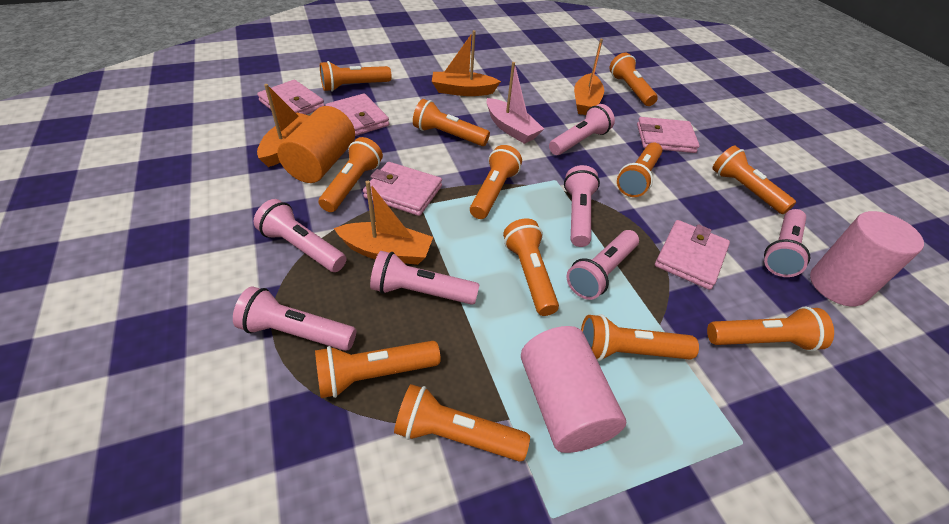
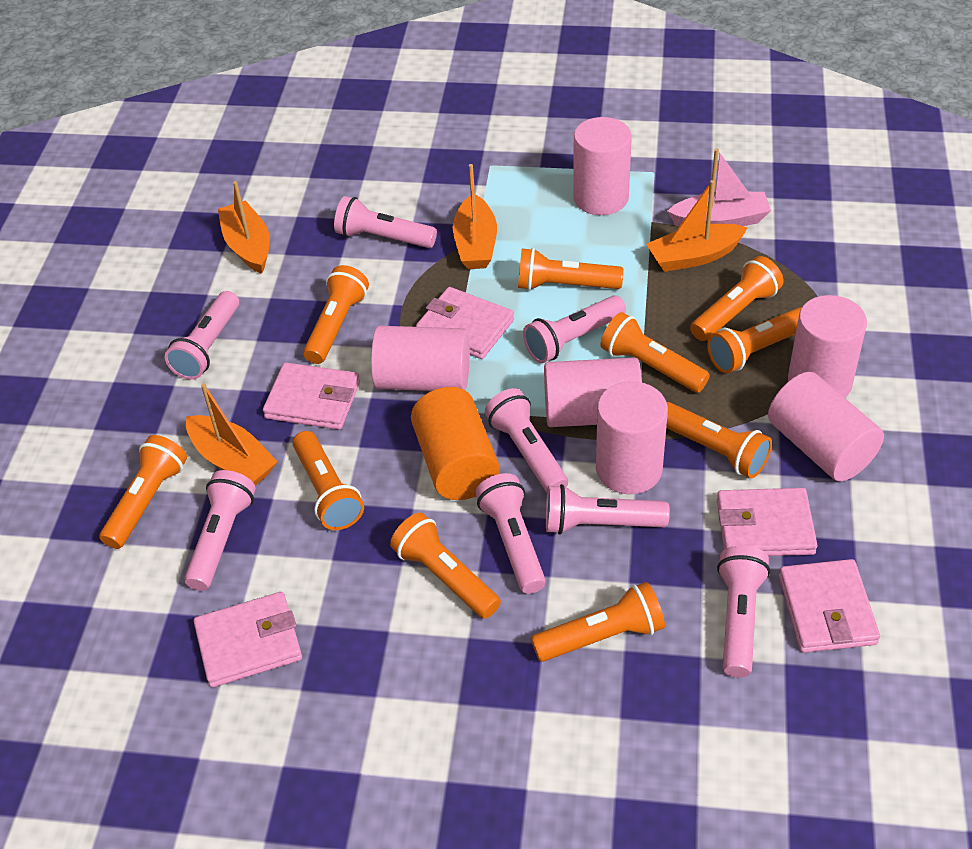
orange flashlight: 12 -> 10
pink cylinder: 2 -> 6
pink flashlight: 7 -> 8

